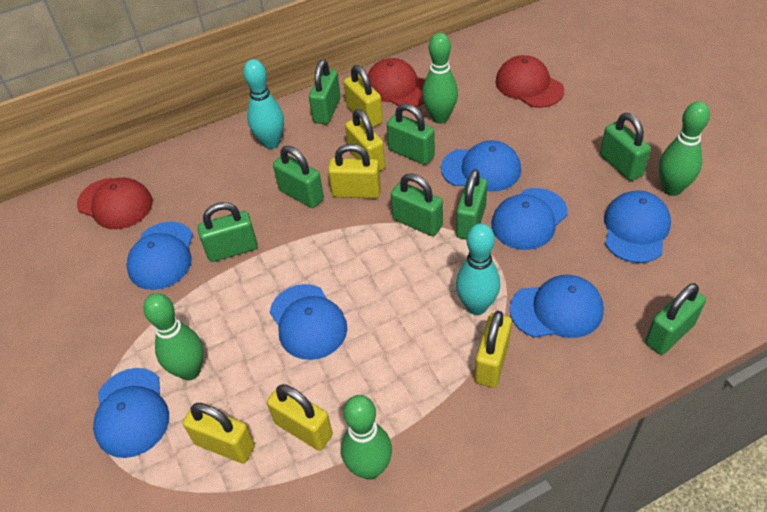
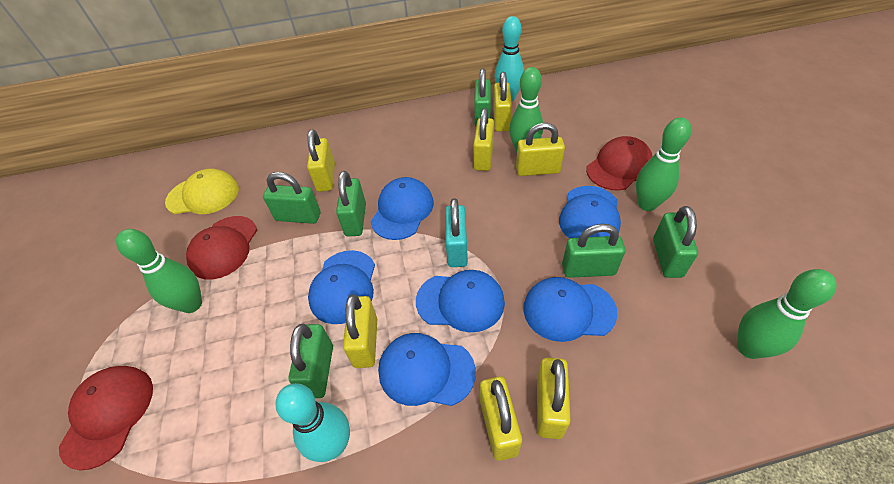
blue cap: 7 -> 6
green padlock: 8 -> 6
turquoise padlock: 0 -> 1
yellow cap: 0 -> 1
yellow padlock: 6 -> 7

